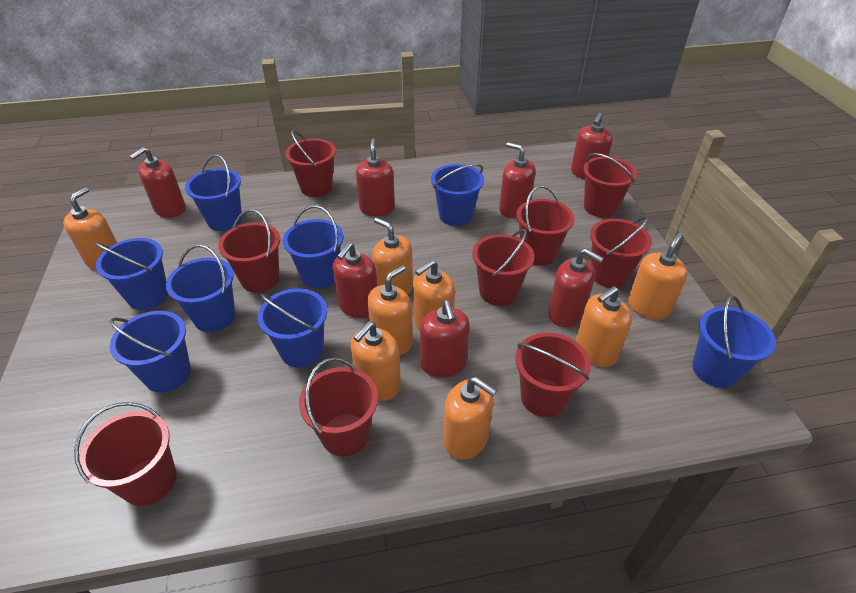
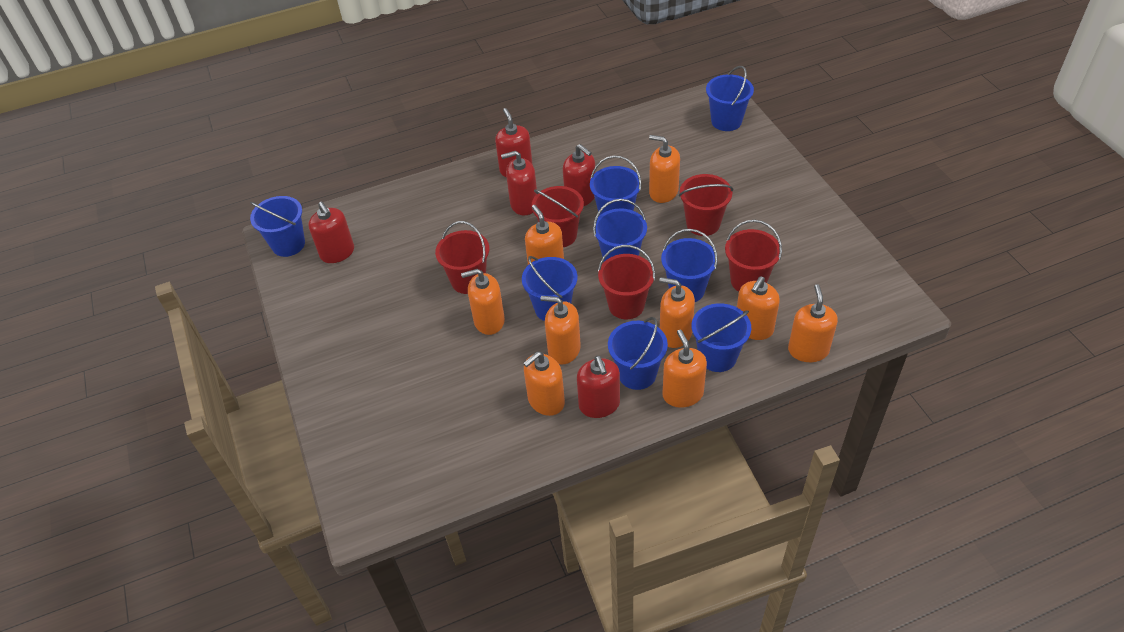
orange soap dispenser: 8 -> 9
red bucket: 9 -> 5
red soap dispenser: 7 -> 5

